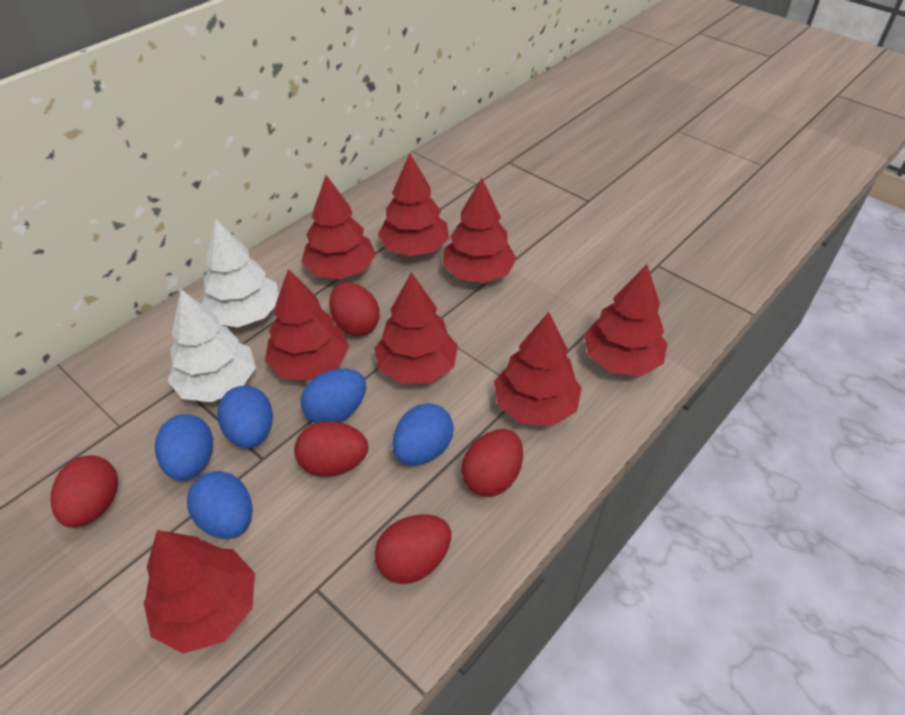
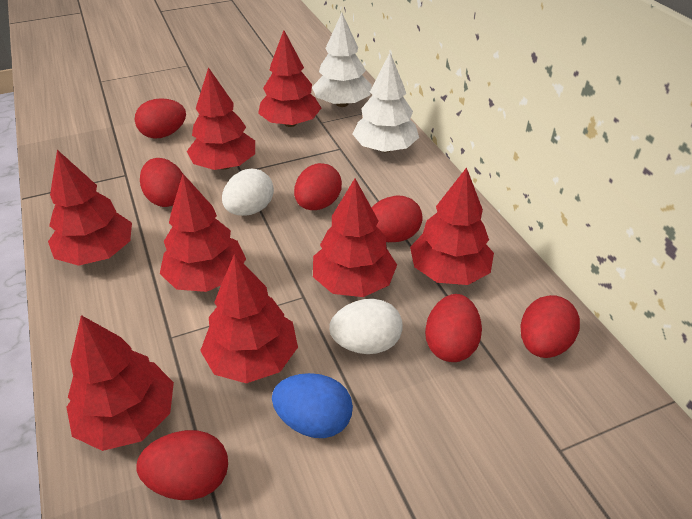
blue egg: 5 -> 1
red egg: 5 -> 7
white egg: 0 -> 2

